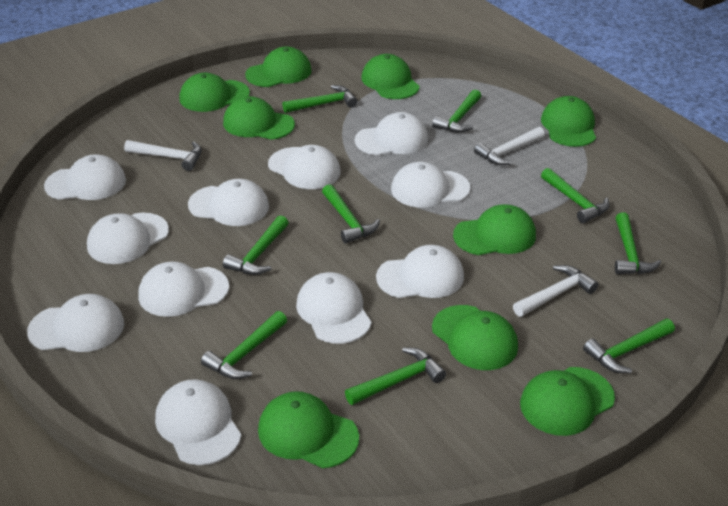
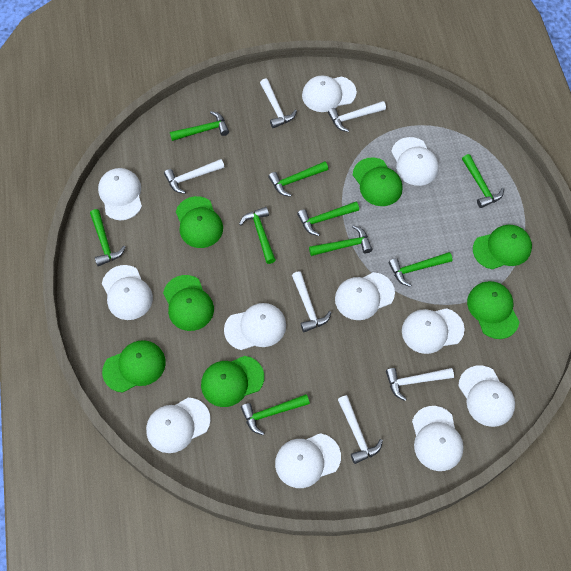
green cap: 9 -> 7
white hammer: 3 -> 6

